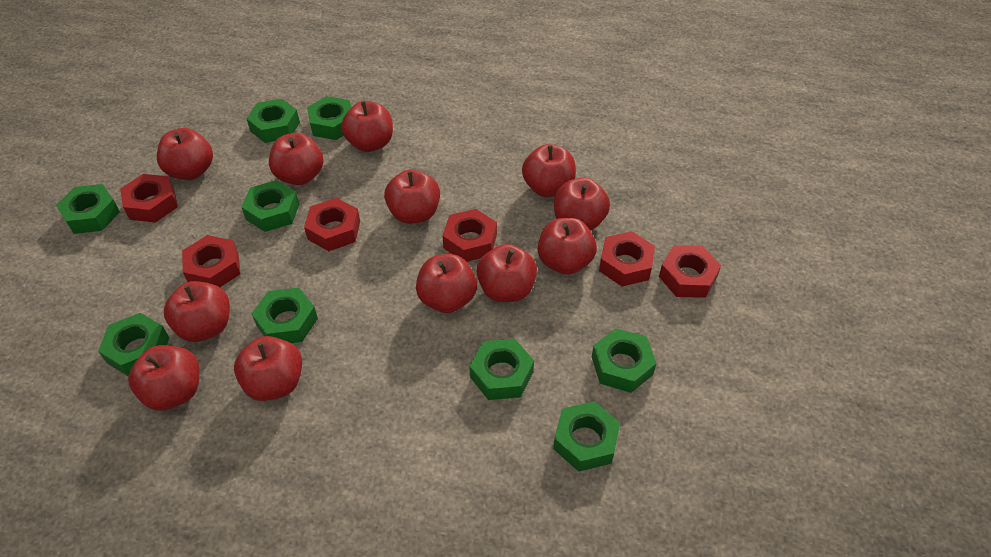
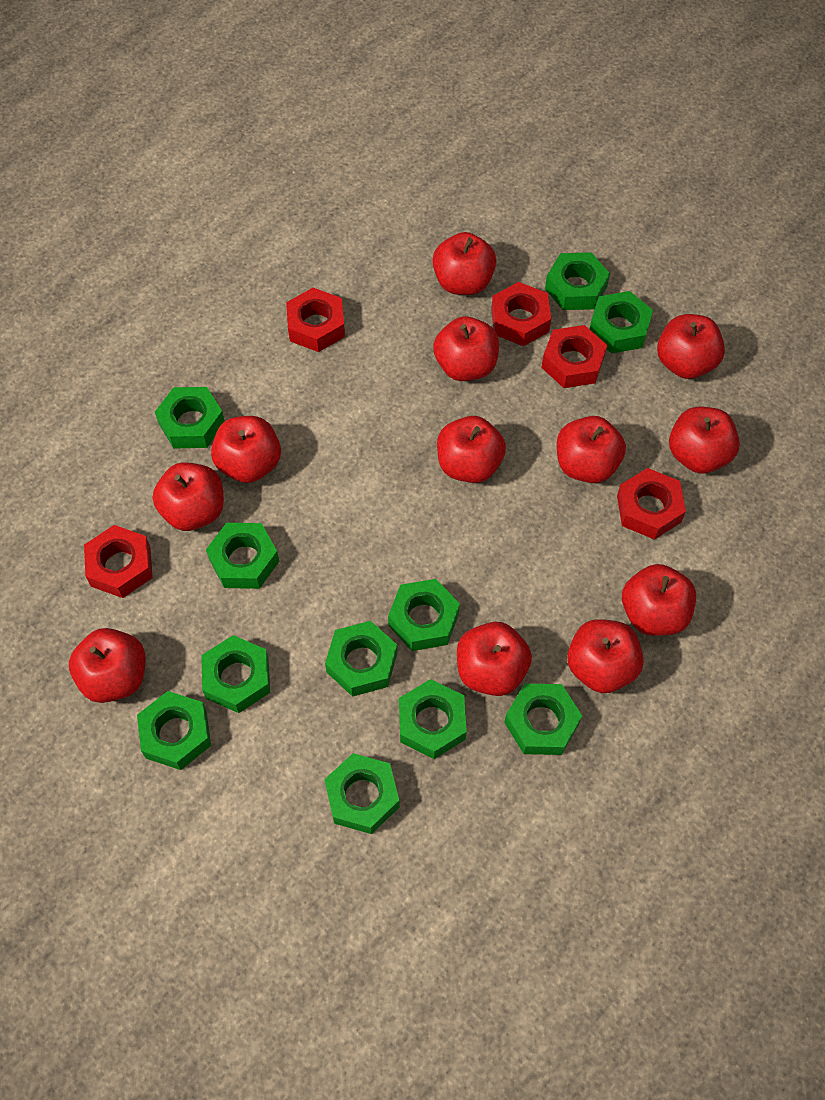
green nut: 9 -> 11
red nut: 6 -> 5

